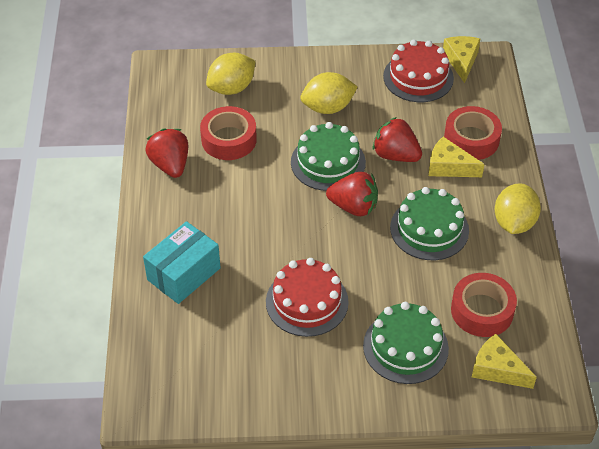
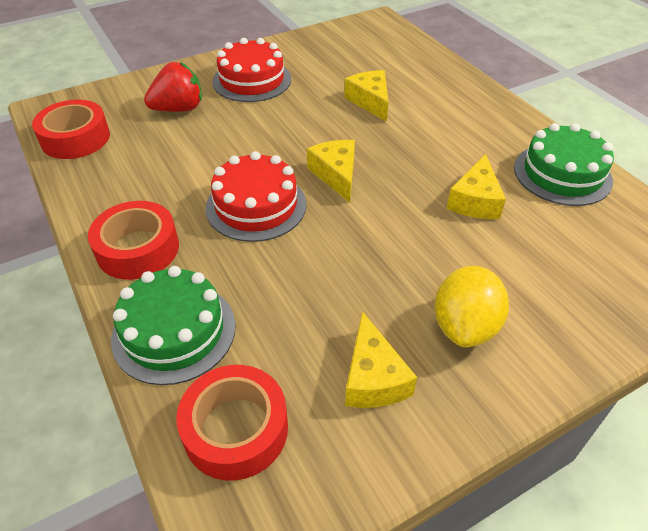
green cake: 3 -> 2
red strawberry: 3 -> 1
turquoise box: 1 -> 0
yellow cheese: 3 -> 4
yellow lemon: 3 -> 1

